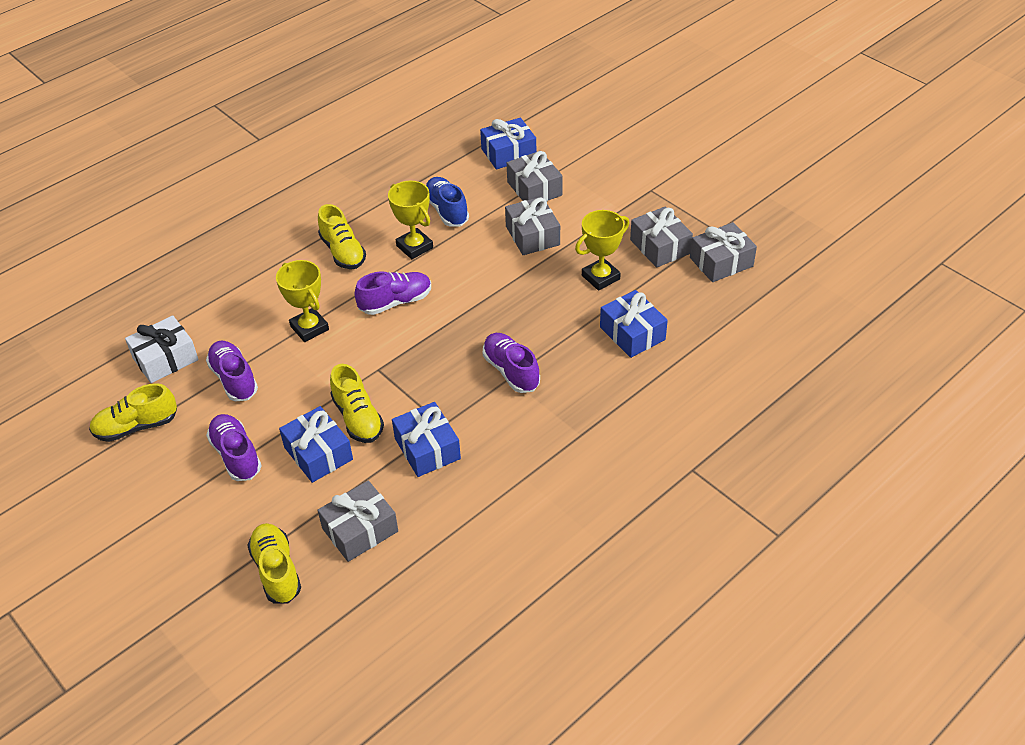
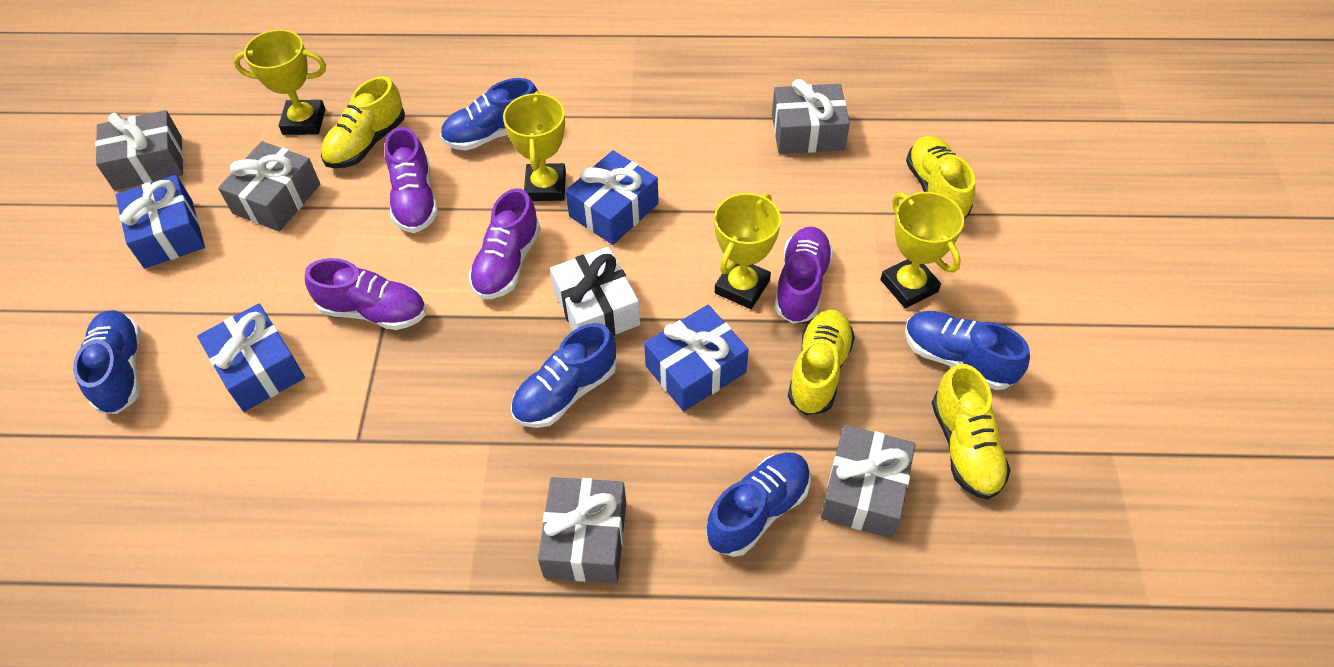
blue shoe: 1 -> 5
yellow trophy: 3 -> 4

